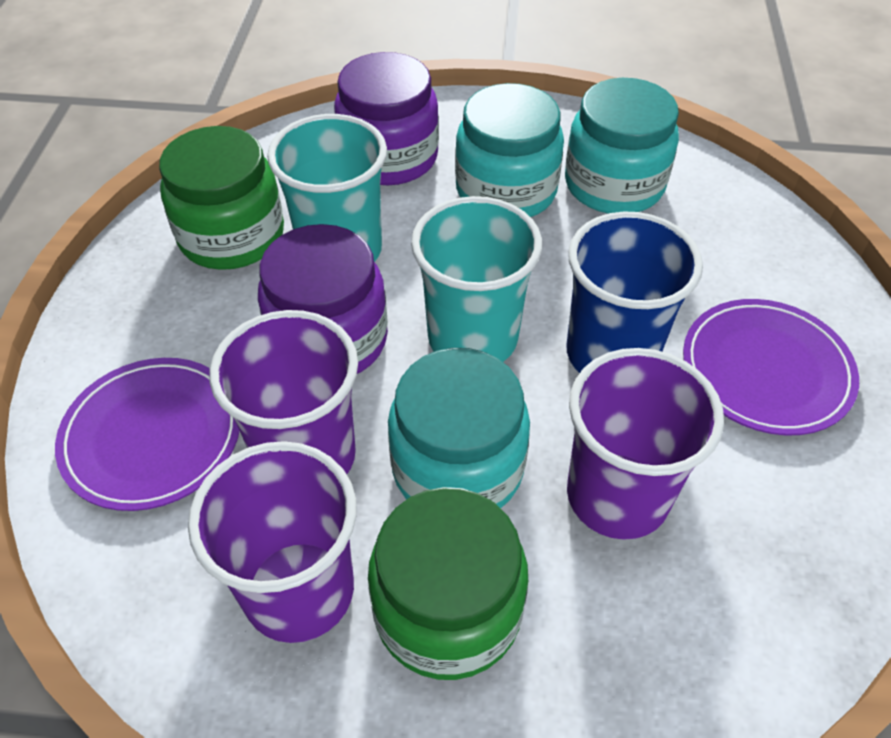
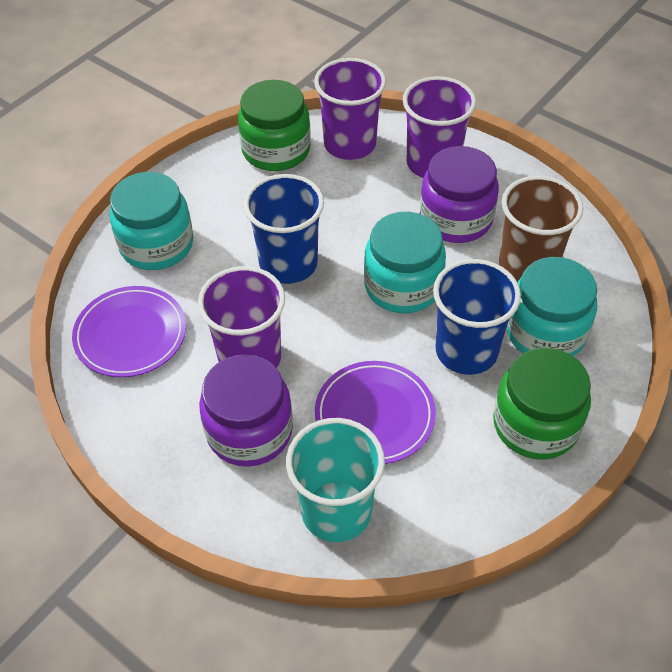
blue cup: 1 -> 2
brown cup: 0 -> 1
turquoise cup: 2 -> 1

